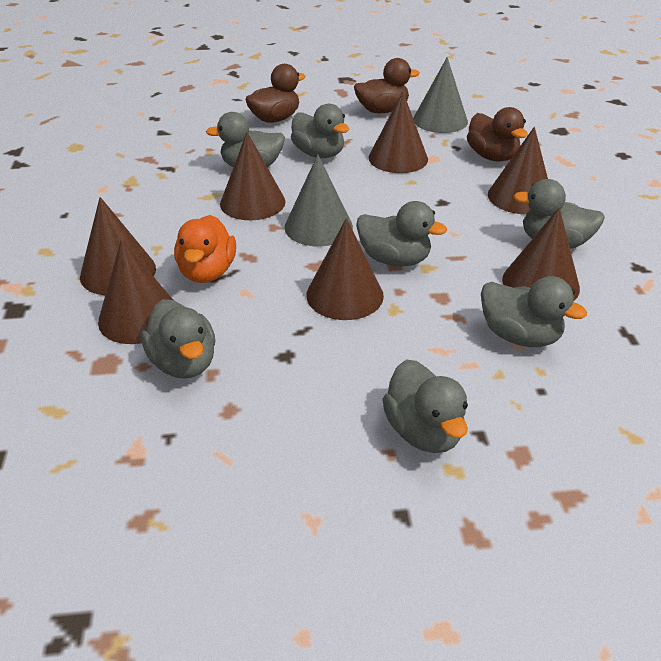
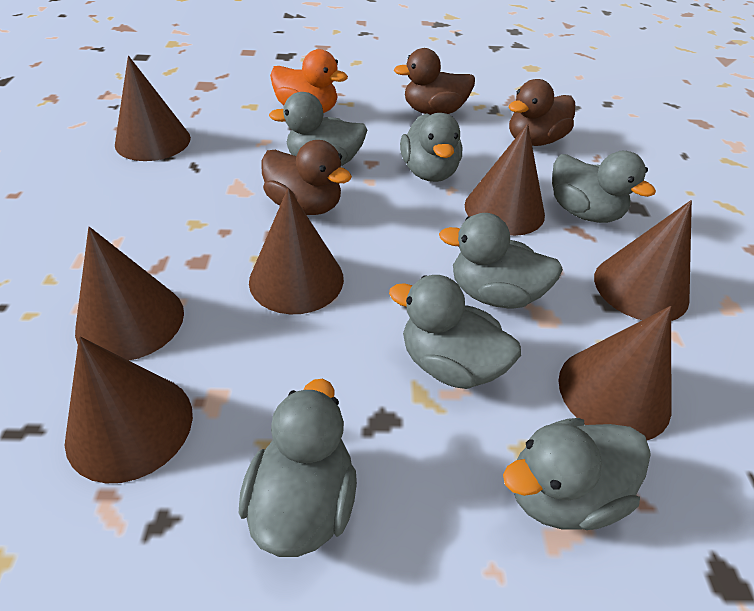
grey cone: 2 -> 0

